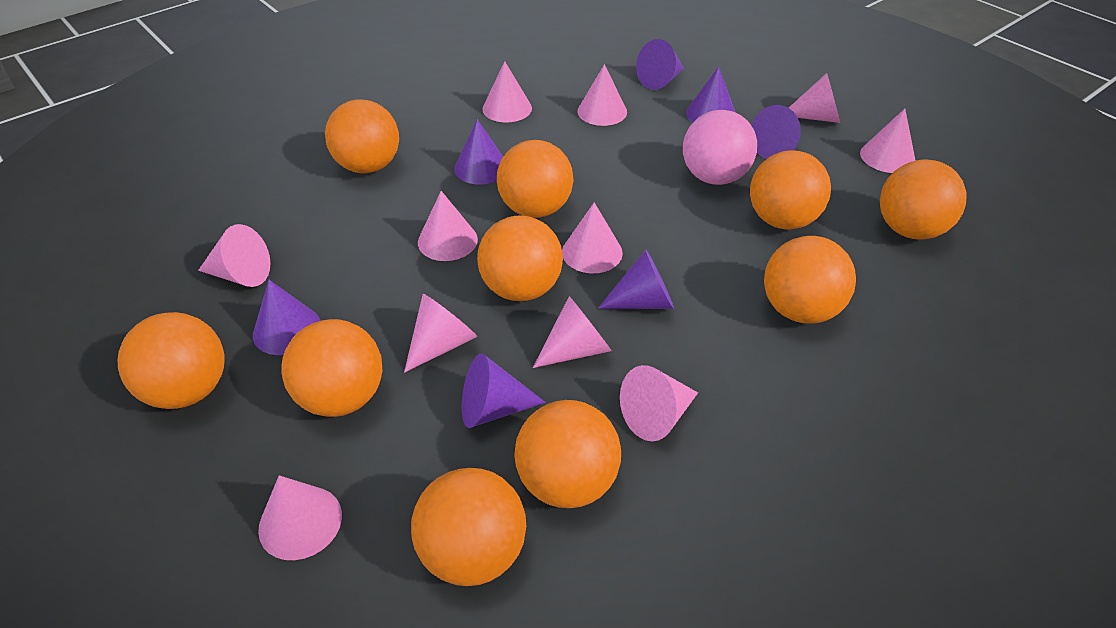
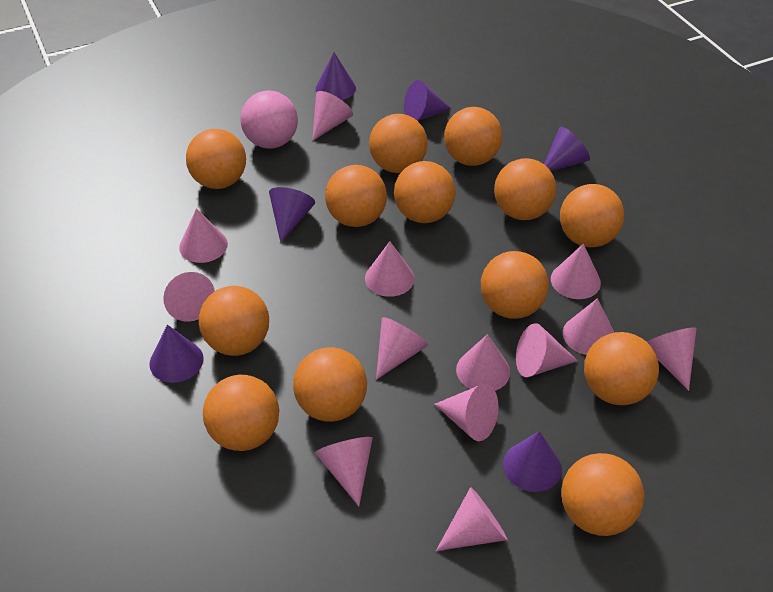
orange ball: 10 -> 13
pink cone: 11 -> 13
purple cone: 7 -> 6

